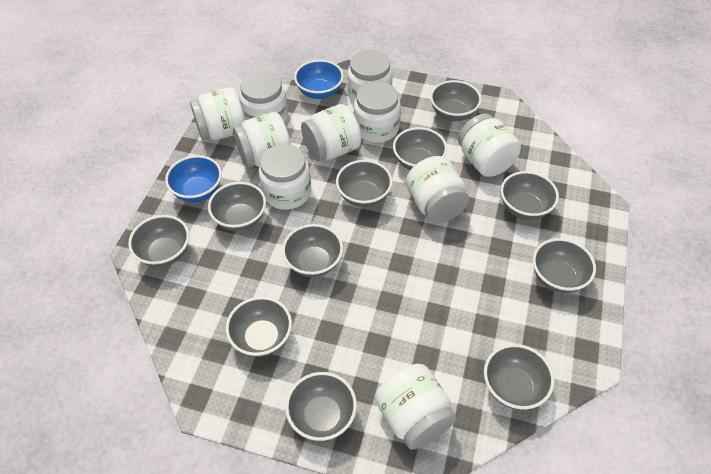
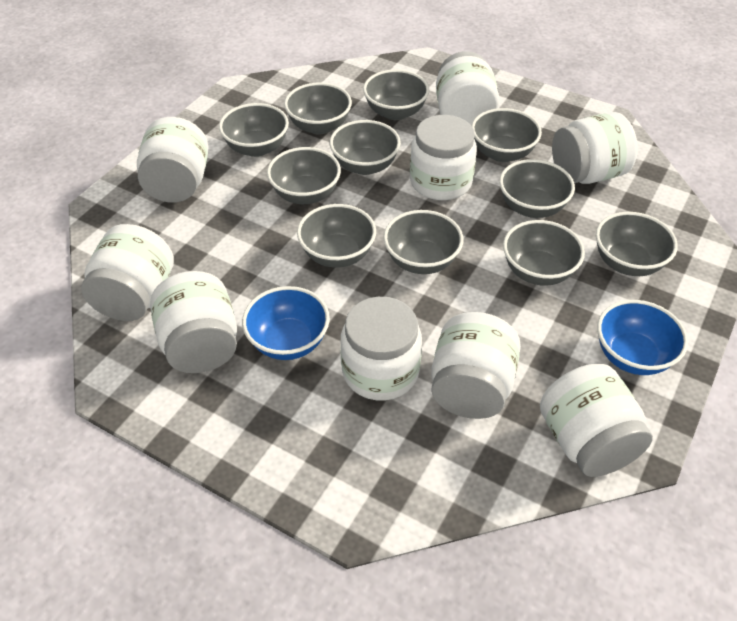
white jar: 10 -> 9

